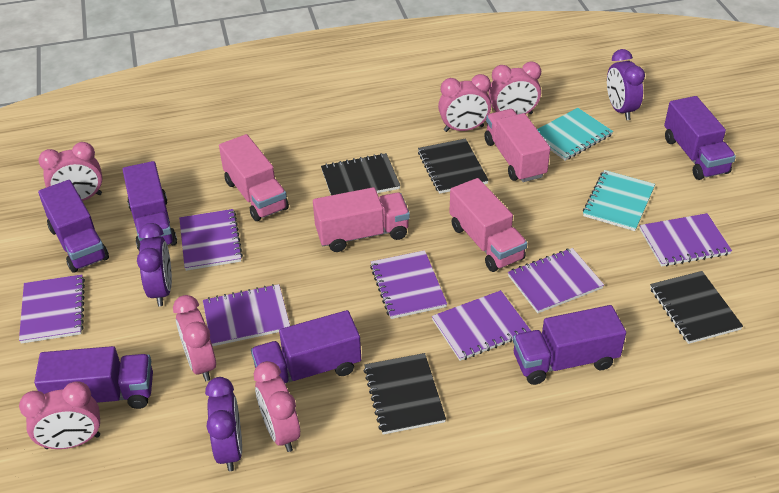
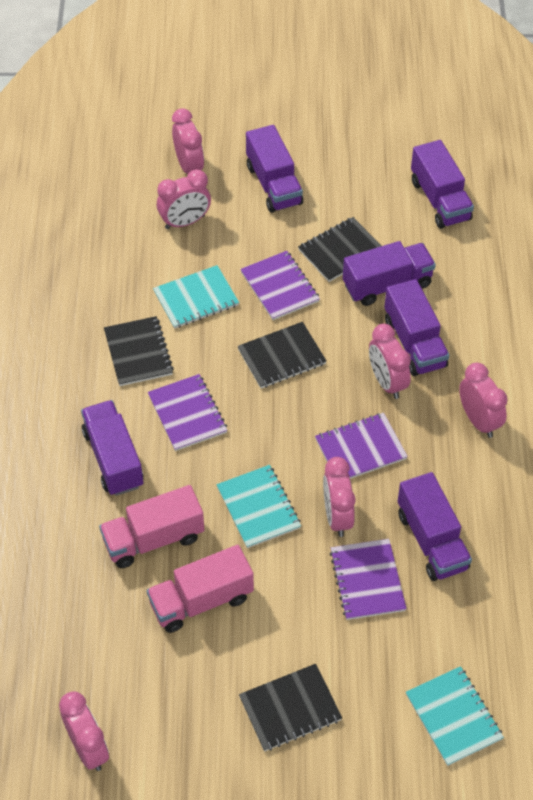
pink truck: 4 -> 2
purple clock: 3 -> 0
purple notebook: 7 -> 4
turquoise notebook: 2 -> 3

